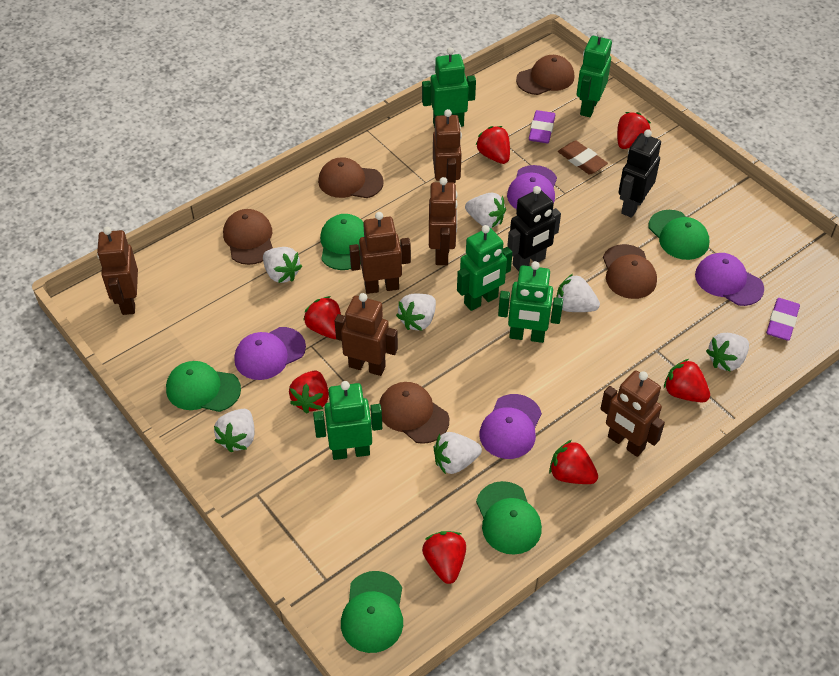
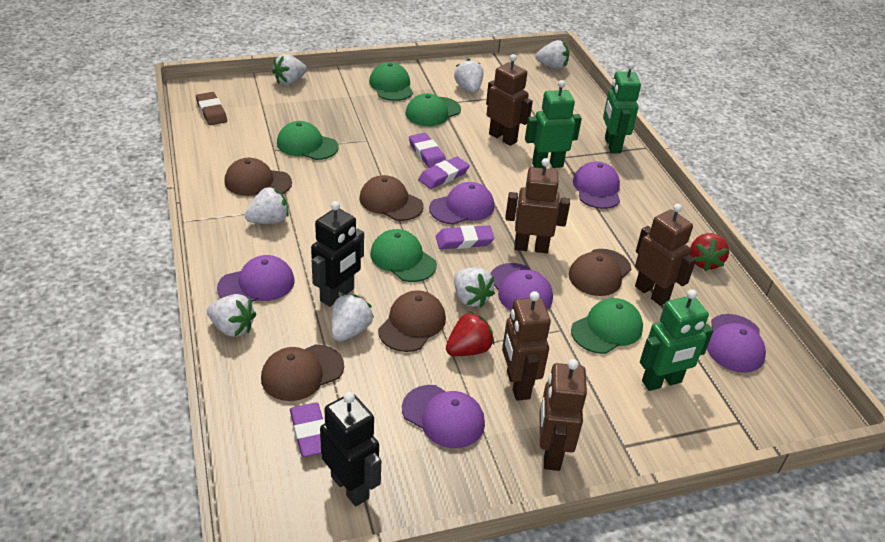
brown robot: 6 -> 5
green robot: 5 -> 3
purple cap: 4 -> 6
purple eraser: 2 -> 4
red strawberry: 7 -> 2

